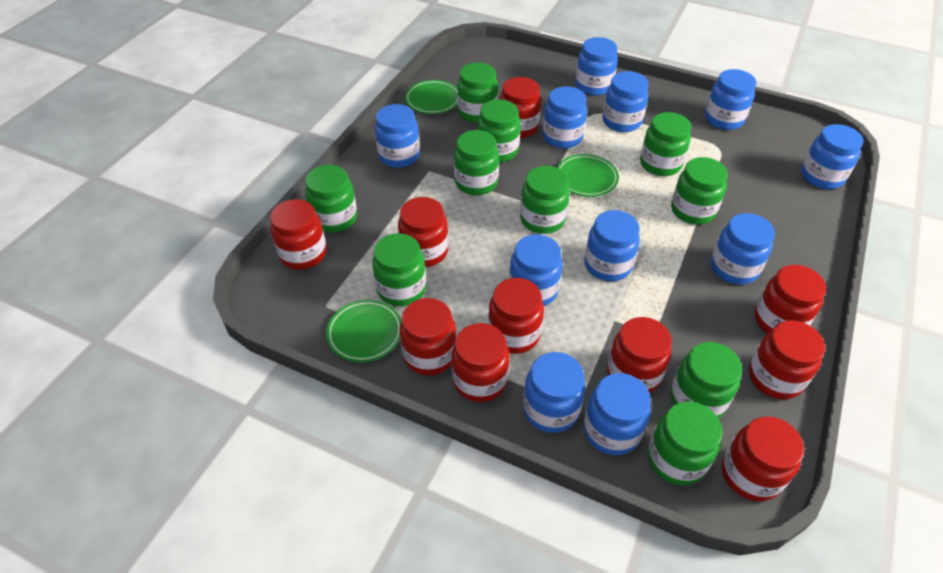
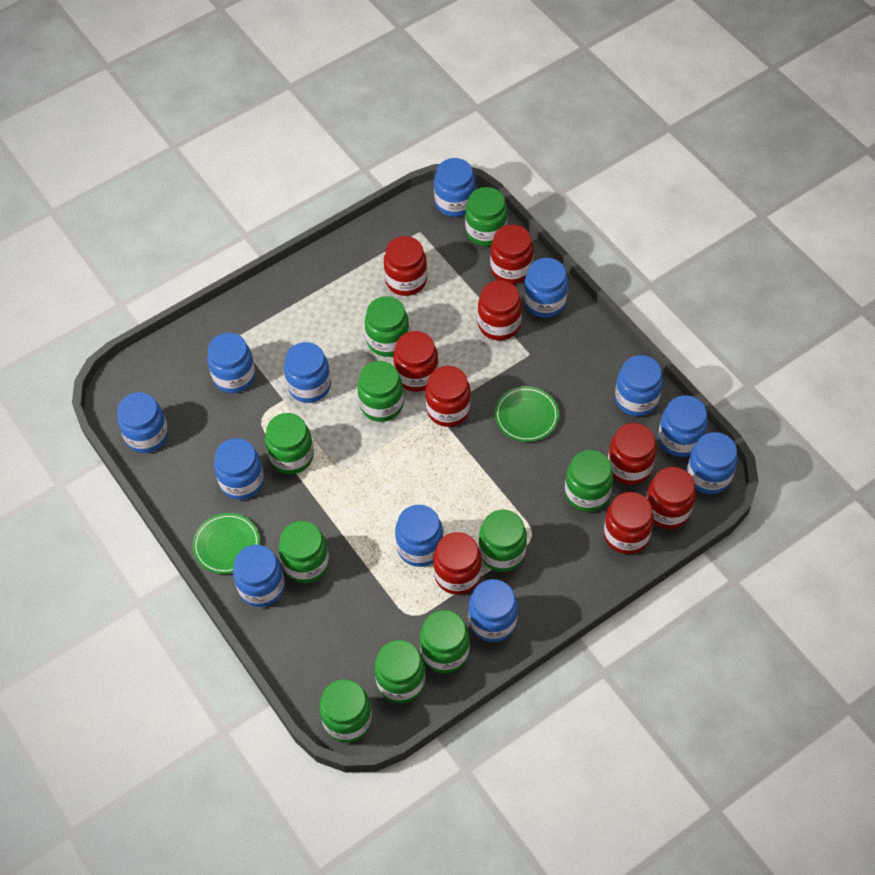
blue jar: 11 -> 12
green plate: 3 -> 2
red jar: 10 -> 9

